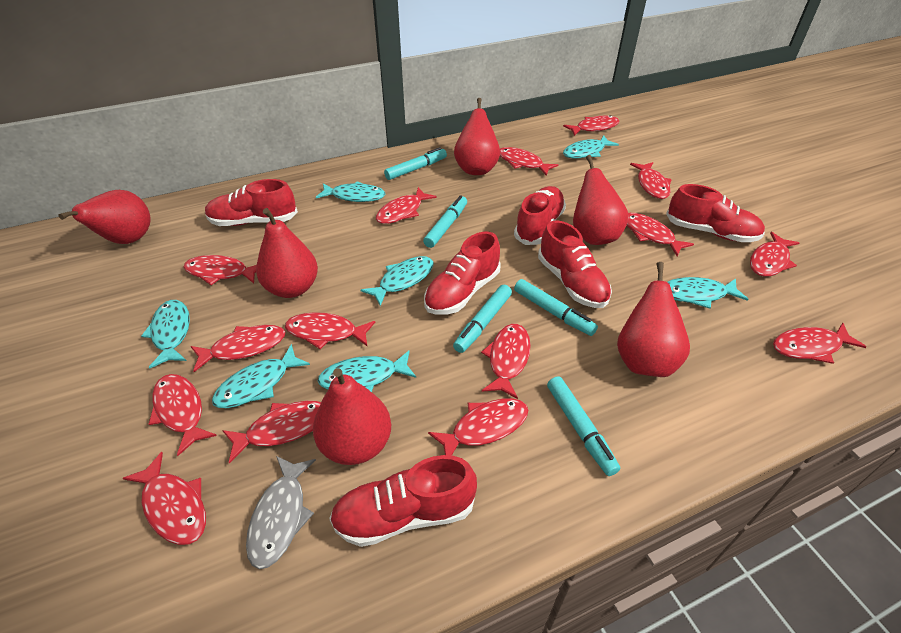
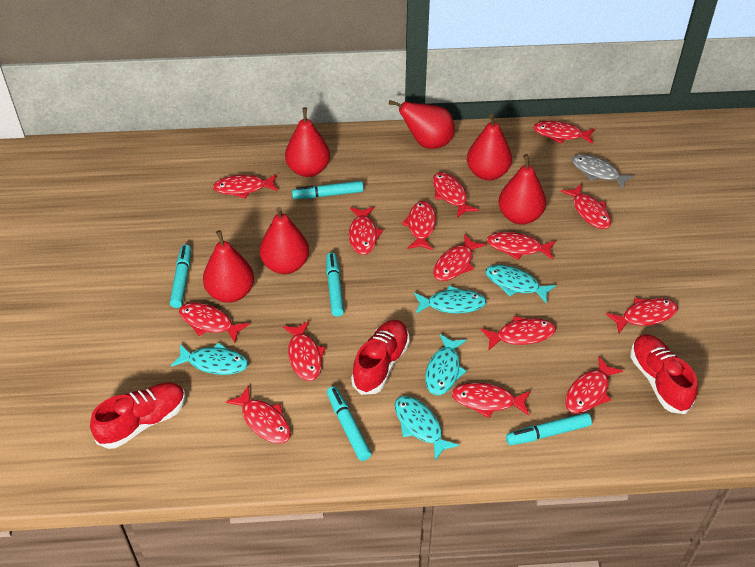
red shoe: 6 -> 3
turquoise fish: 7 -> 5

